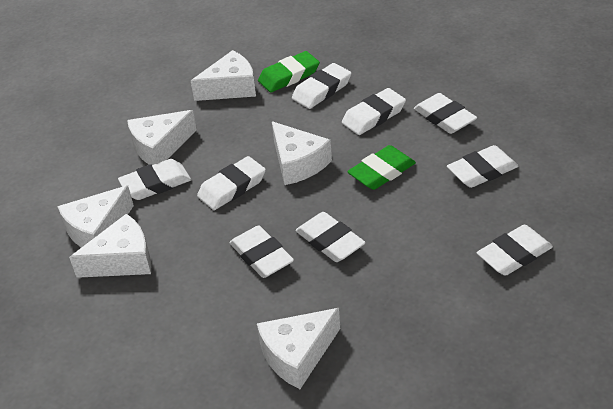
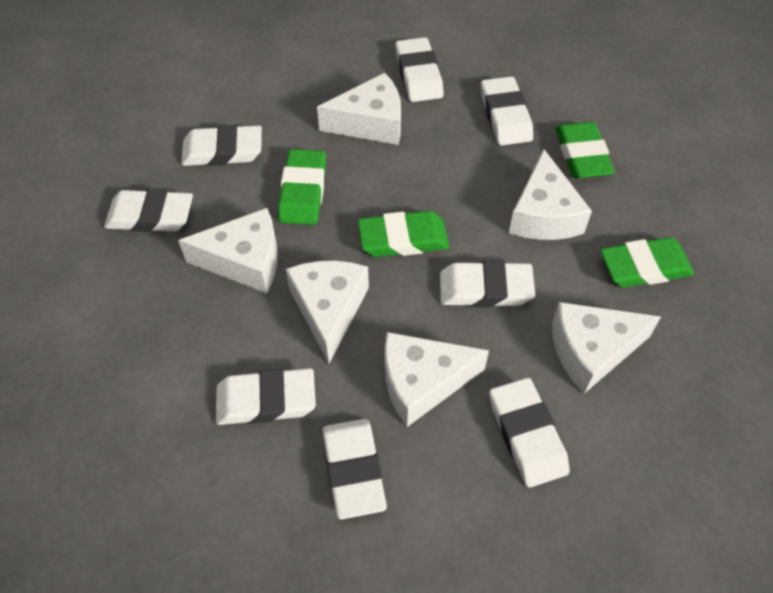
green eraser: 2 -> 4
white eraser: 9 -> 8

